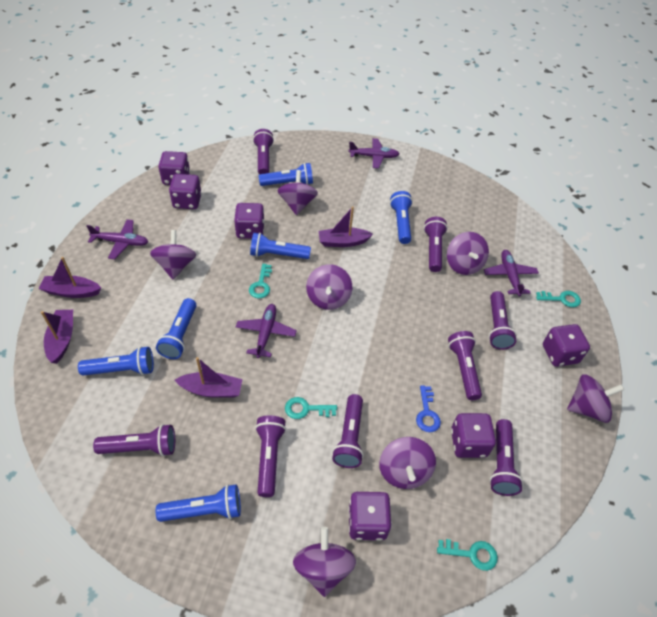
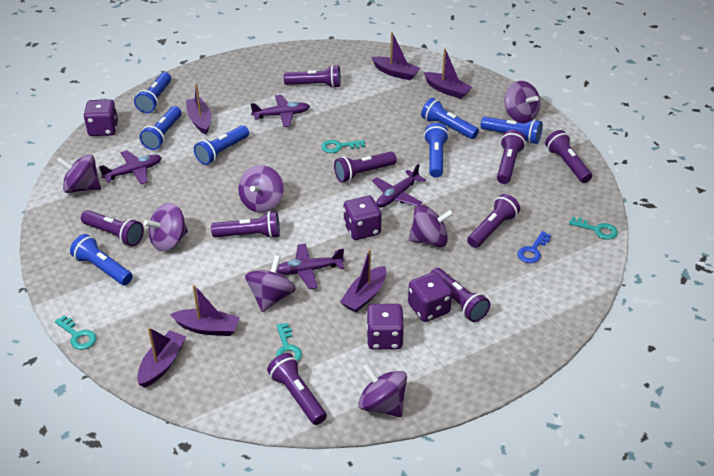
blue flashlight: 6 -> 7
purple boat: 4 -> 6
purple dice: 6 -> 4
purple flashlight: 8 -> 9

